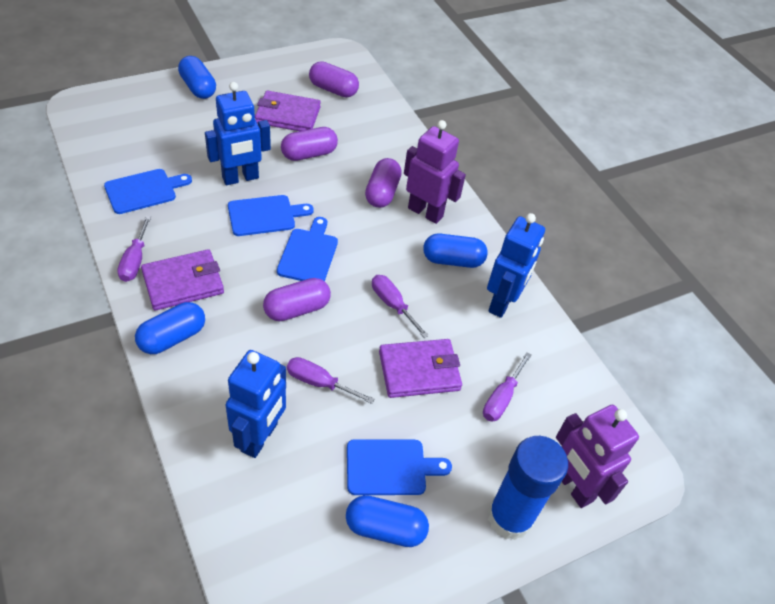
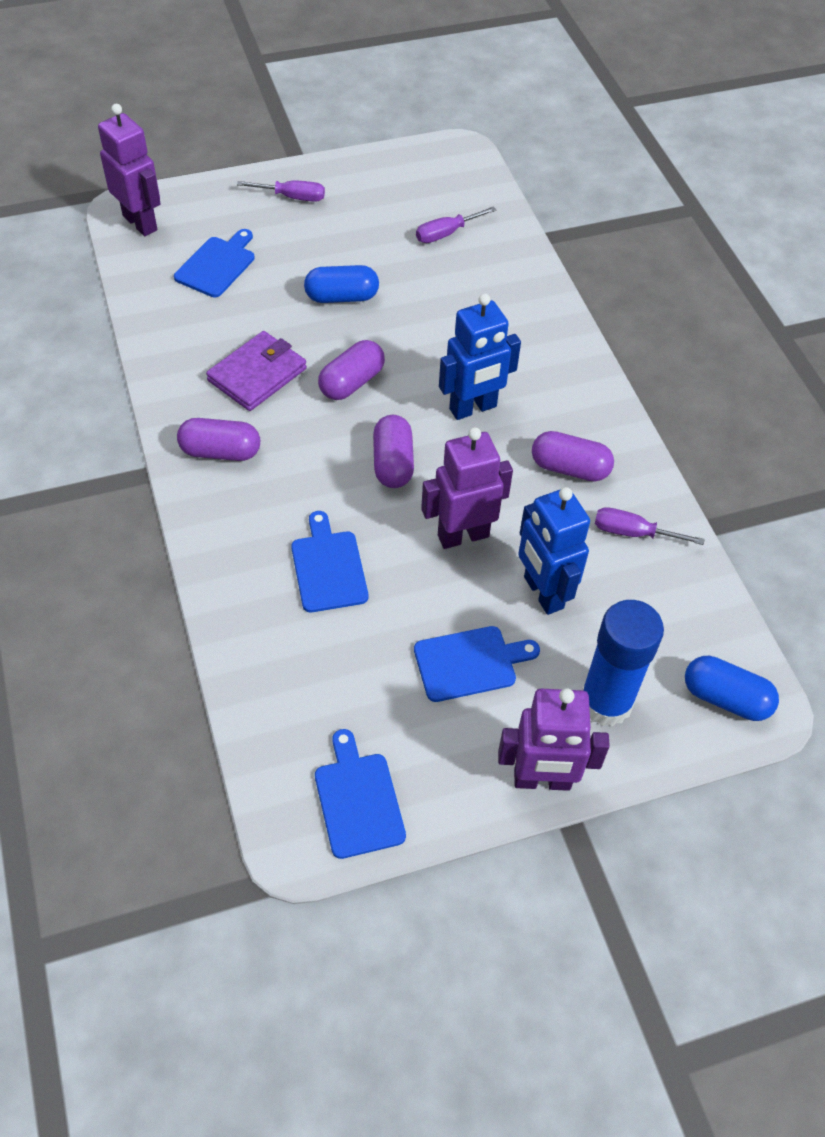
blue capsule: 4 -> 2
blue robot: 3 -> 2
purple robot: 2 -> 3
purple screwdriver: 4 -> 3
purple wallet: 3 -> 1

